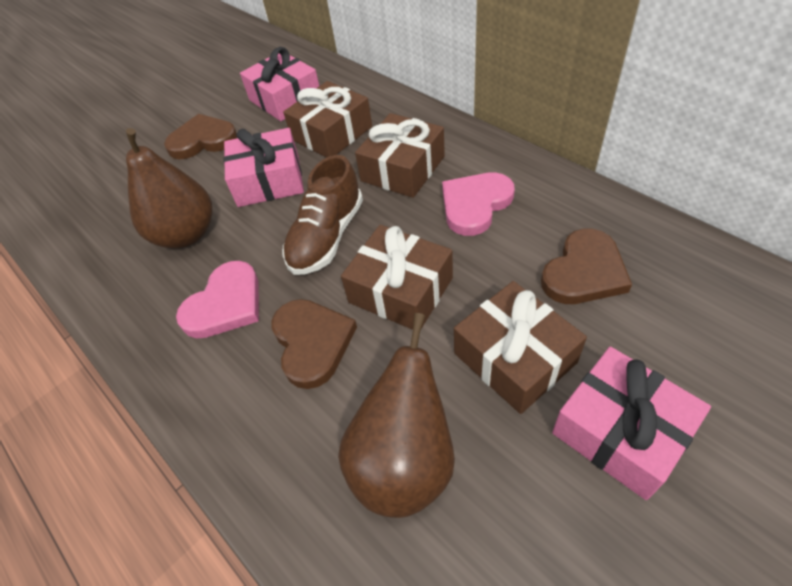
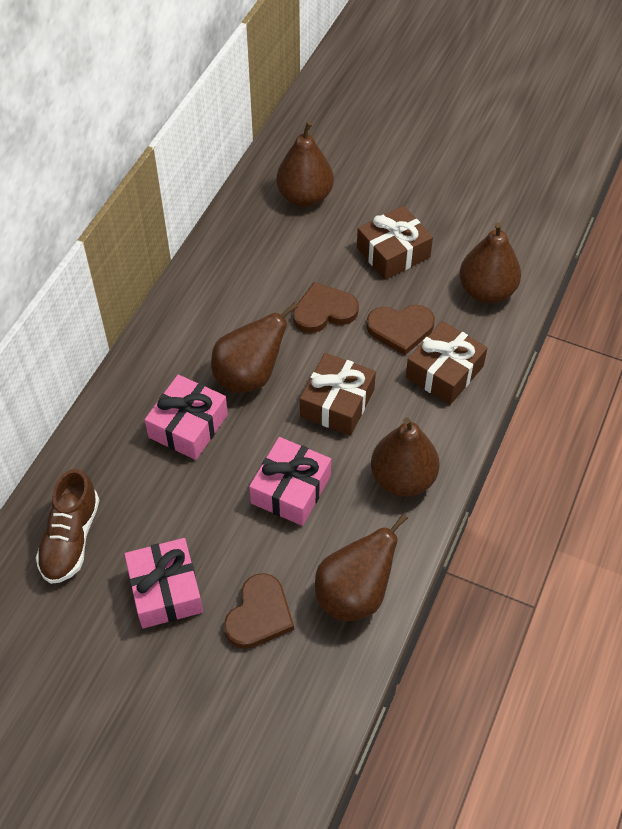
brown gift: 4 -> 3
brown pear: 2 -> 5
pink heart: 2 -> 0

